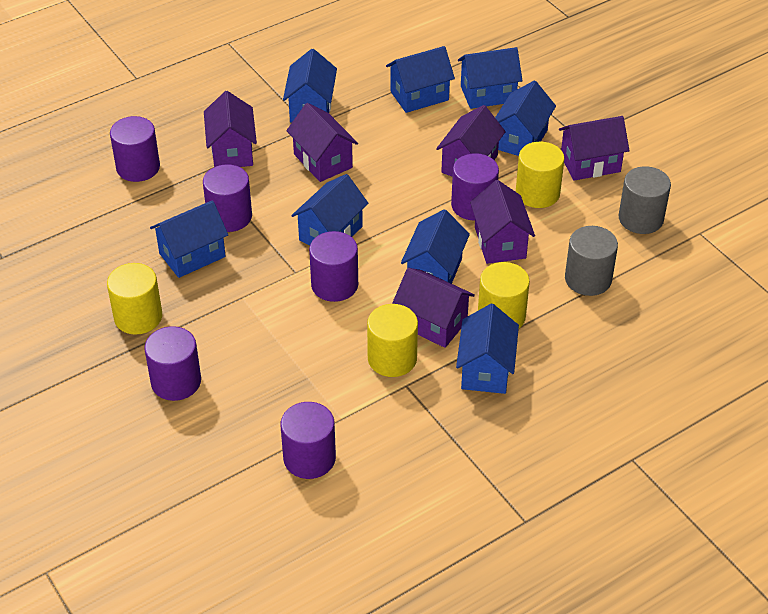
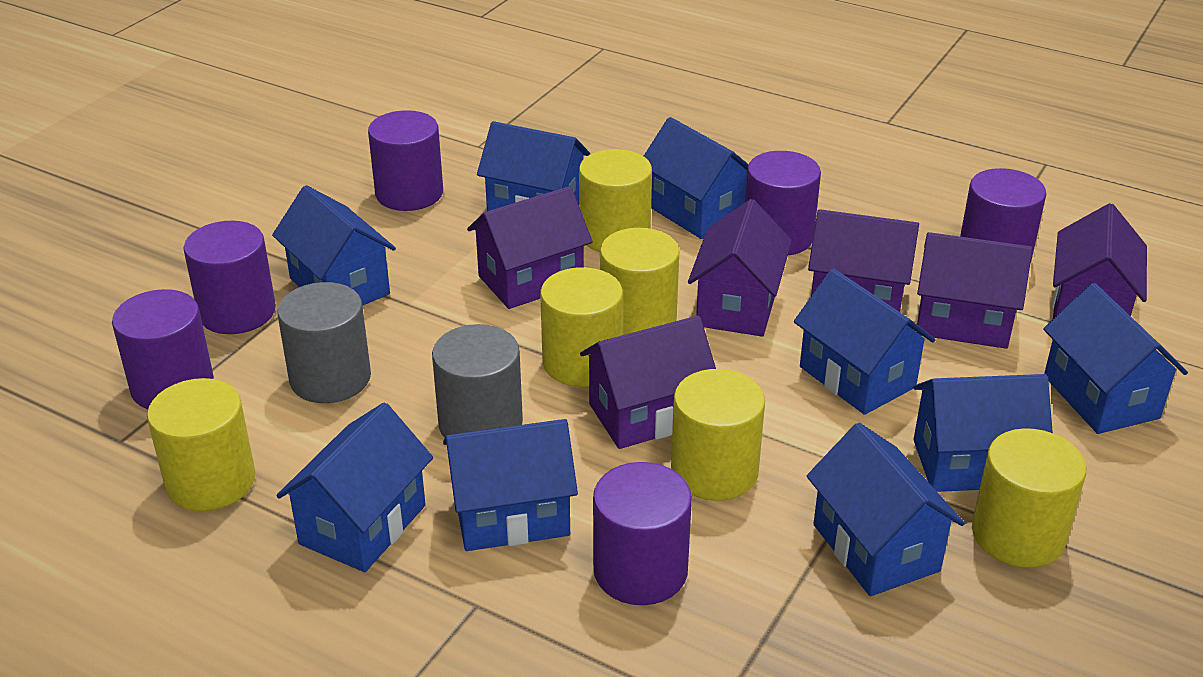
blue house: 8 -> 9
yellow cylinder: 4 -> 6

